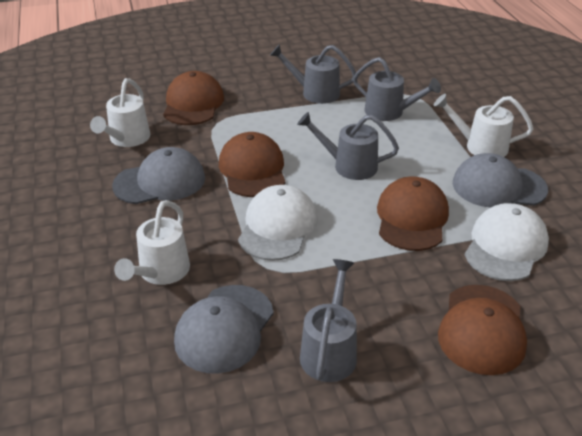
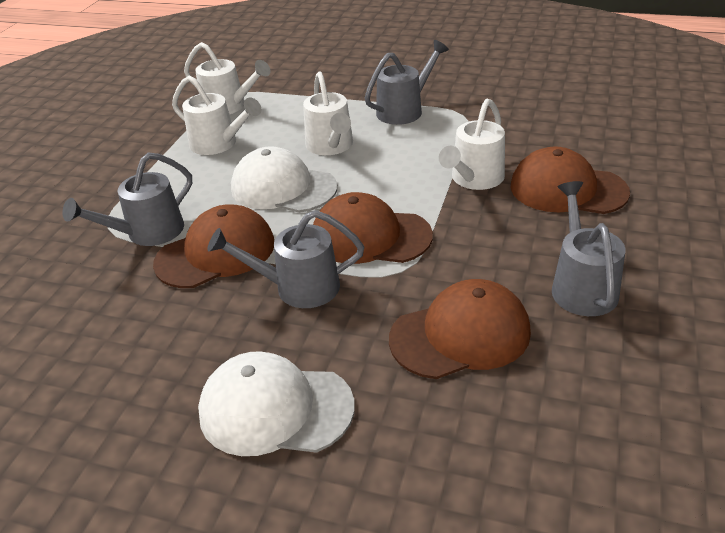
grey cap: 3 -> 0
white watering can: 3 -> 4

